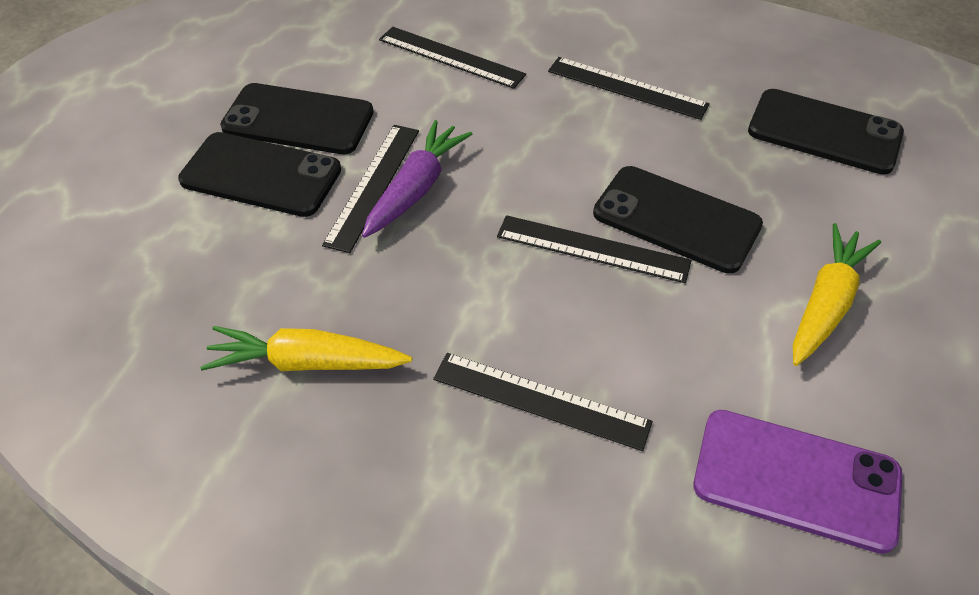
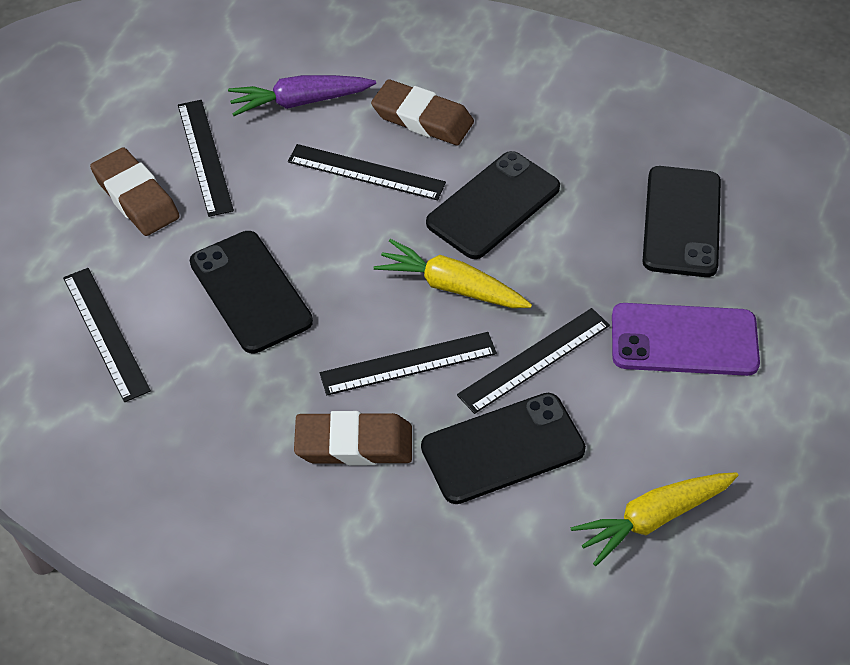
brown eraser: 0 -> 3

